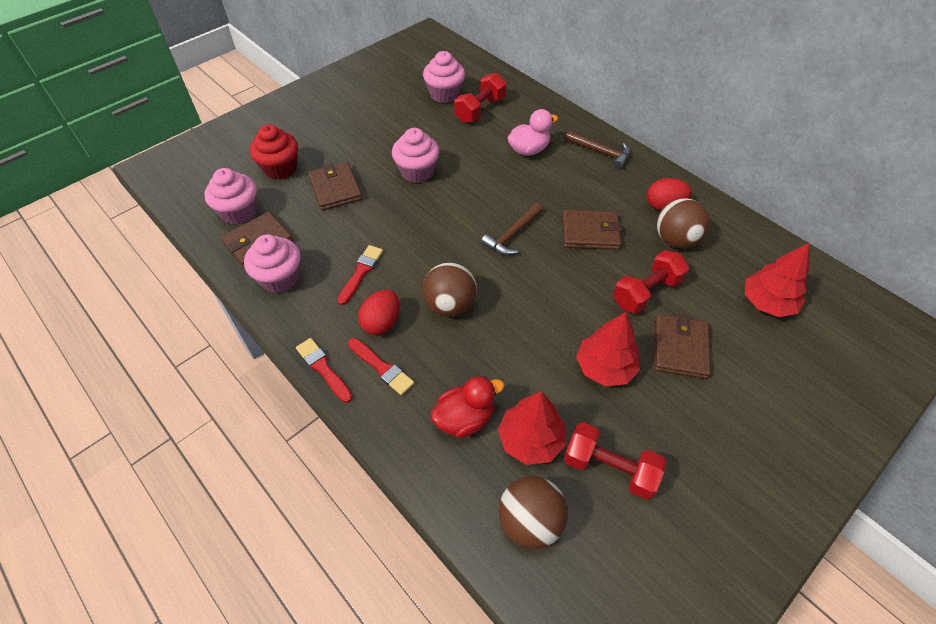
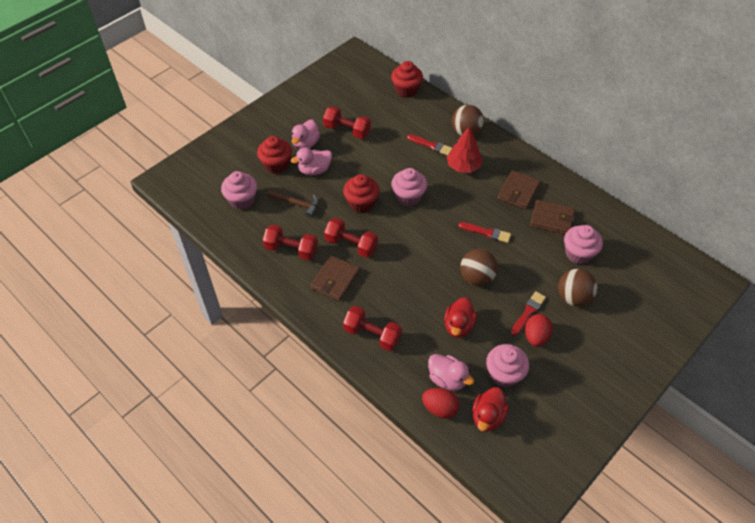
brown hammer: 2 -> 1
brown wallet: 4 -> 3
pink duck: 1 -> 3
red cupcake: 1 -> 3
red duck: 1 -> 2
red dumbbell: 3 -> 4
red tree: 3 -> 1

